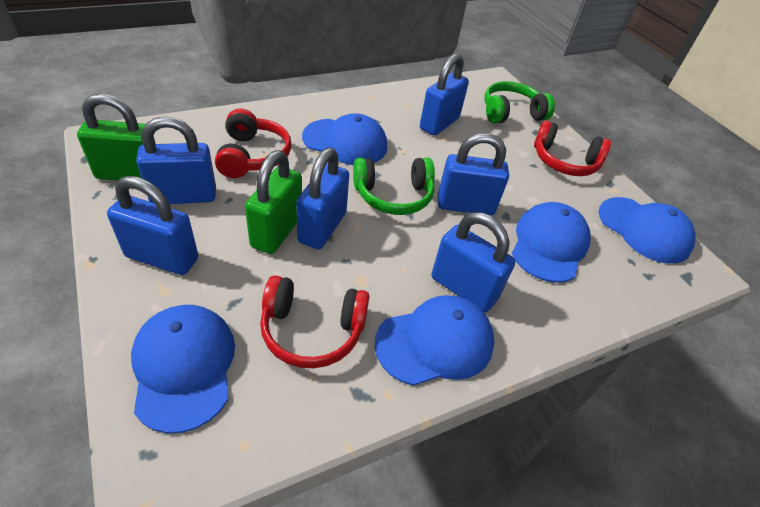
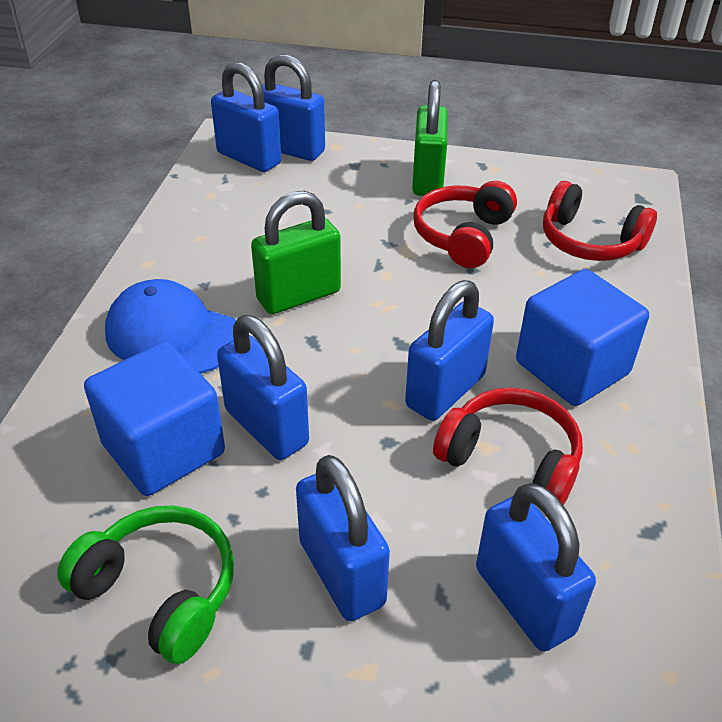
blue cap: 5 -> 1
blue cube: 0 -> 2
green headphones: 2 -> 1

